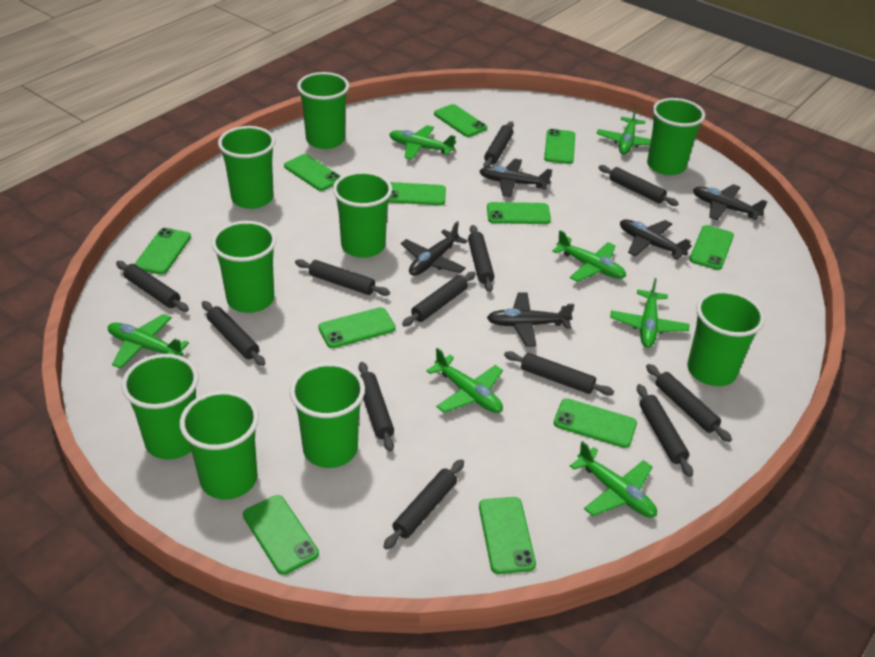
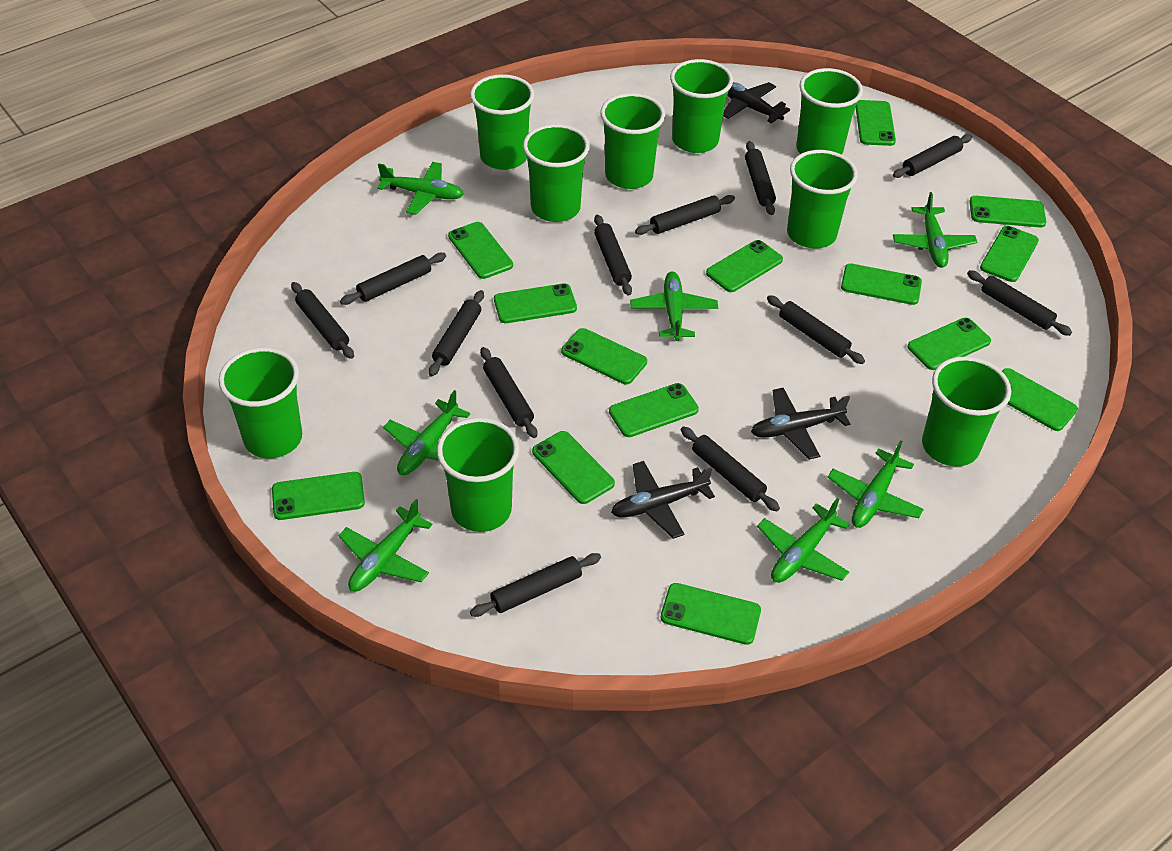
black plane: 5 -> 3
green phone: 11 -> 14

